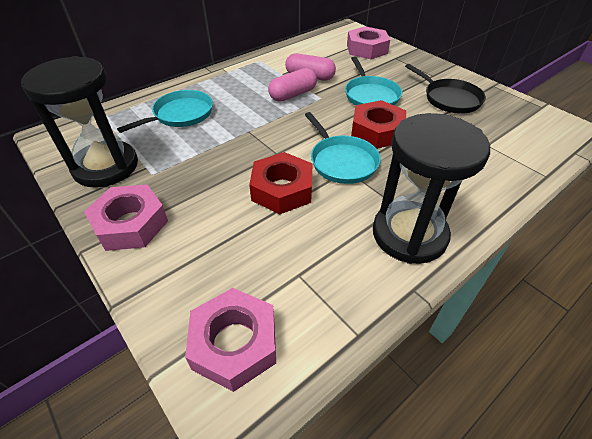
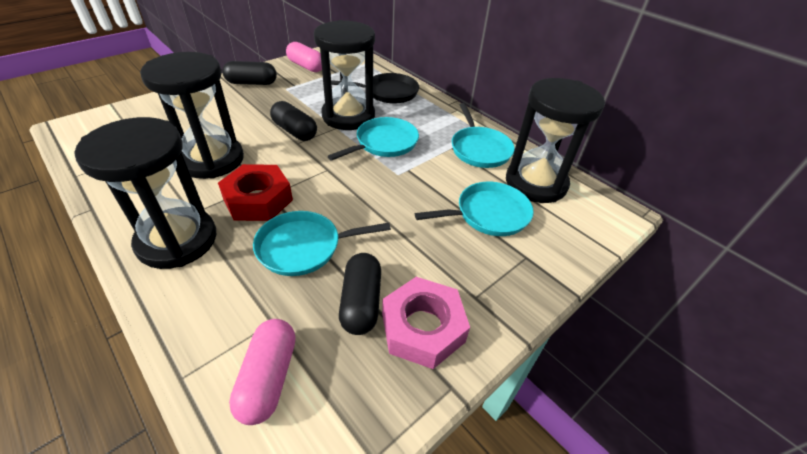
black capsule: 0 -> 3
black hourglass: 2 -> 4
pink nut: 3 -> 1
red nut: 2 -> 1
turquoise pan: 3 -> 4

